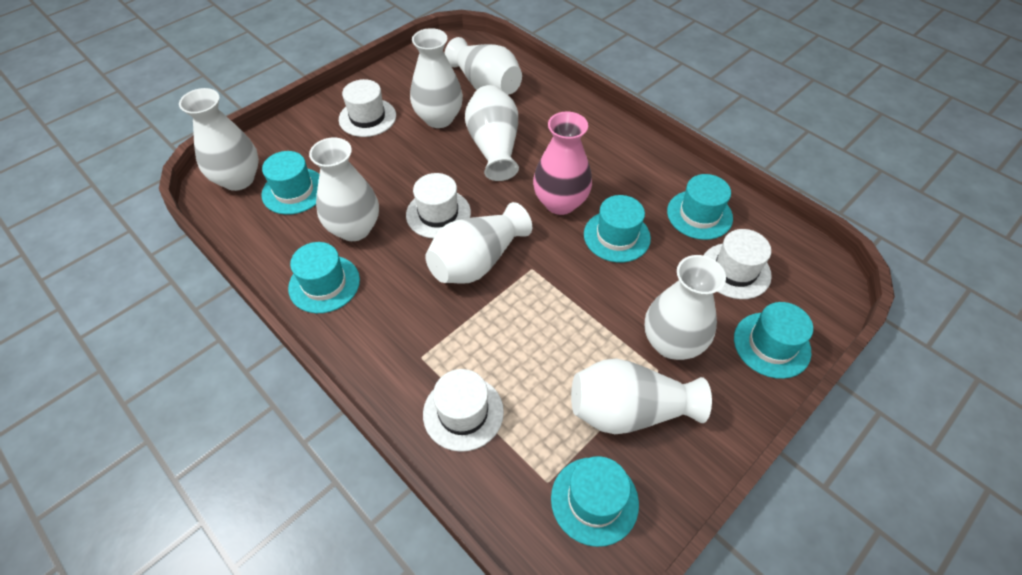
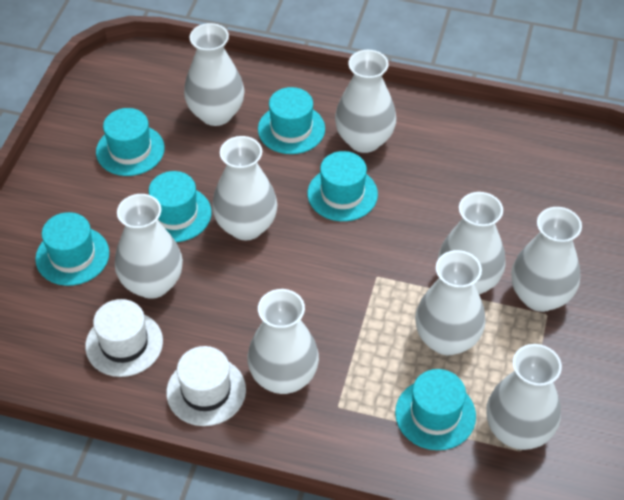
pink vase: 1 -> 0
white hat: 4 -> 2
white vase: 8 -> 9

